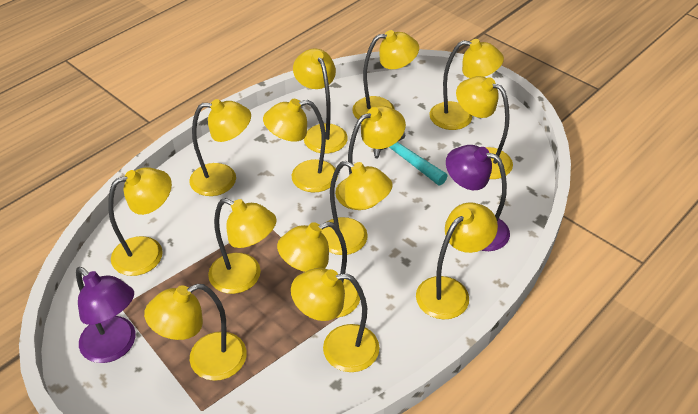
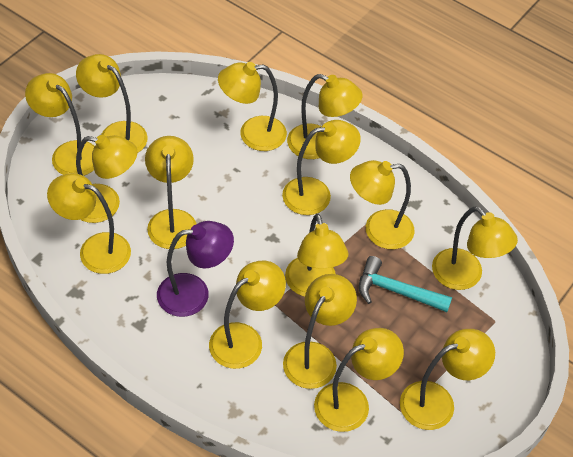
purple lamp: 2 -> 1
yellow lamp: 14 -> 15

